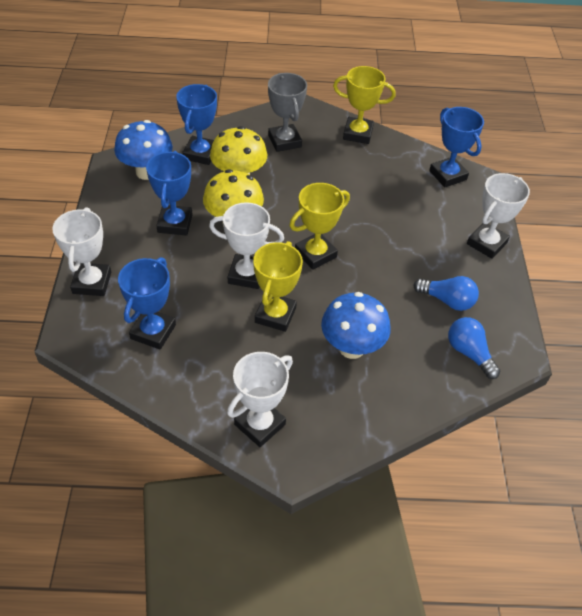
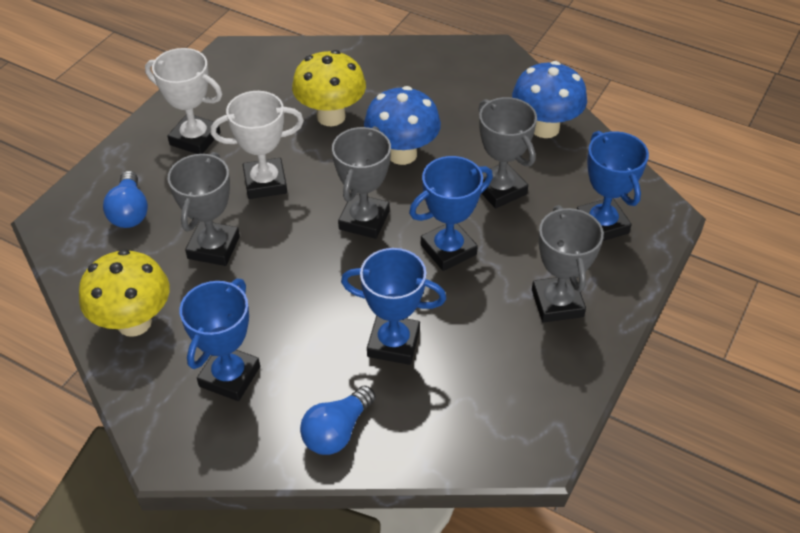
grey trophy: 1 -> 4
white trophy: 4 -> 2
yellow trophy: 3 -> 0

